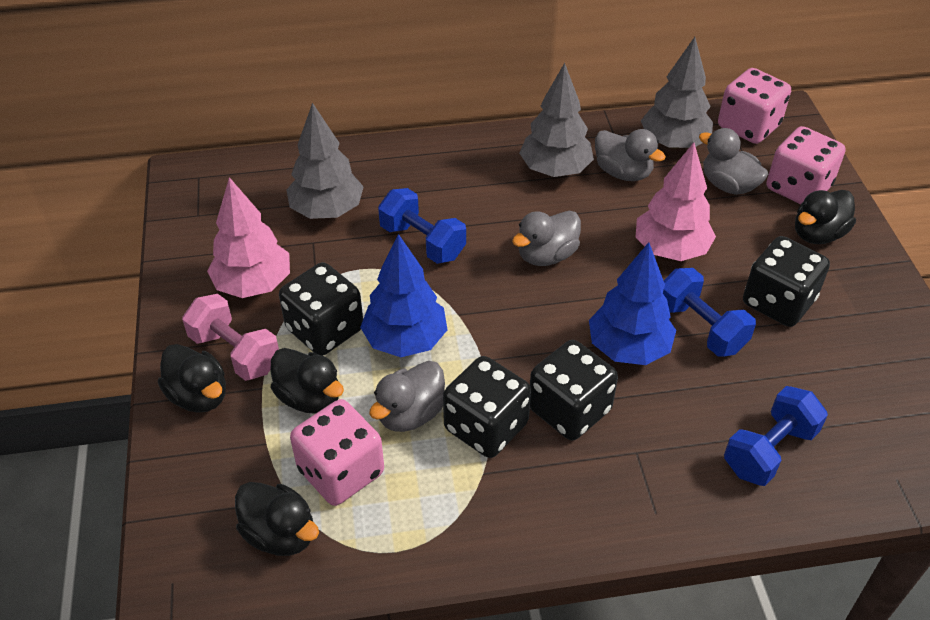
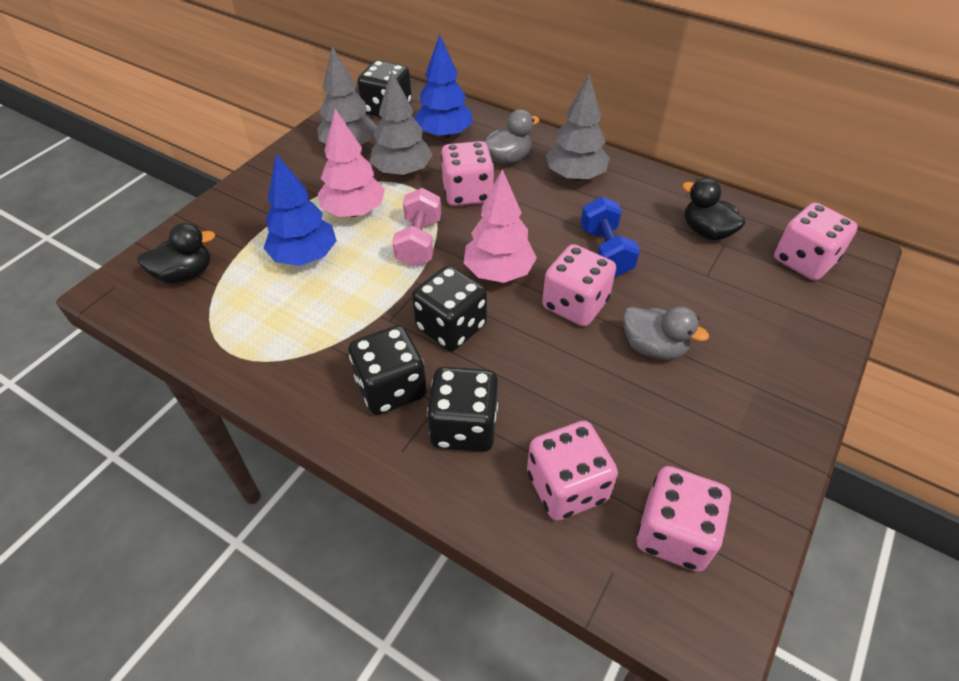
black duck: 4 -> 2
blue dumbbell: 3 -> 1
grey duck: 4 -> 2
pink dice: 3 -> 5

